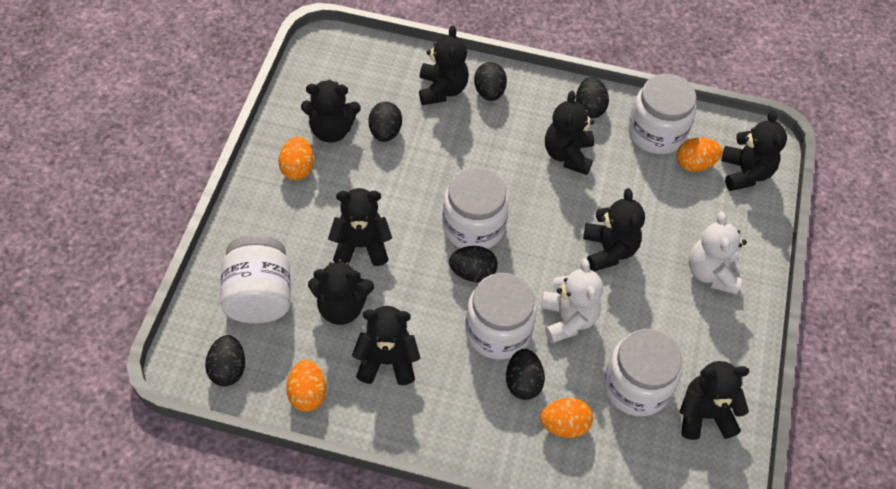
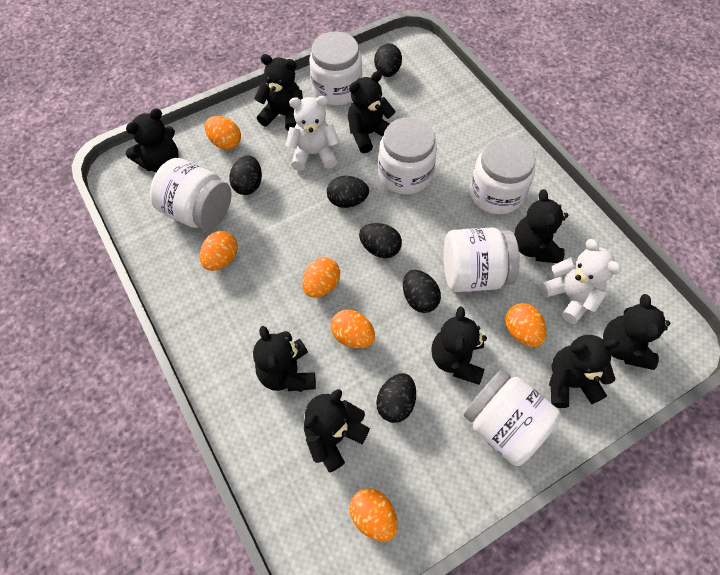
orange egg: 4 -> 6
white jar: 5 -> 6

